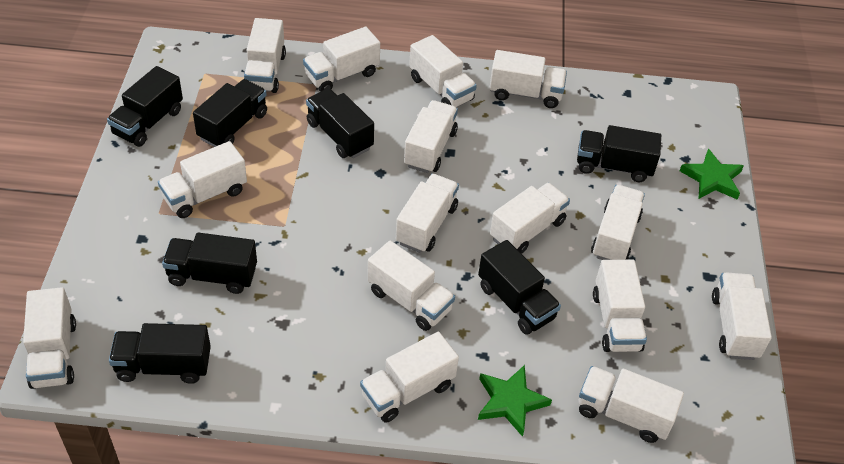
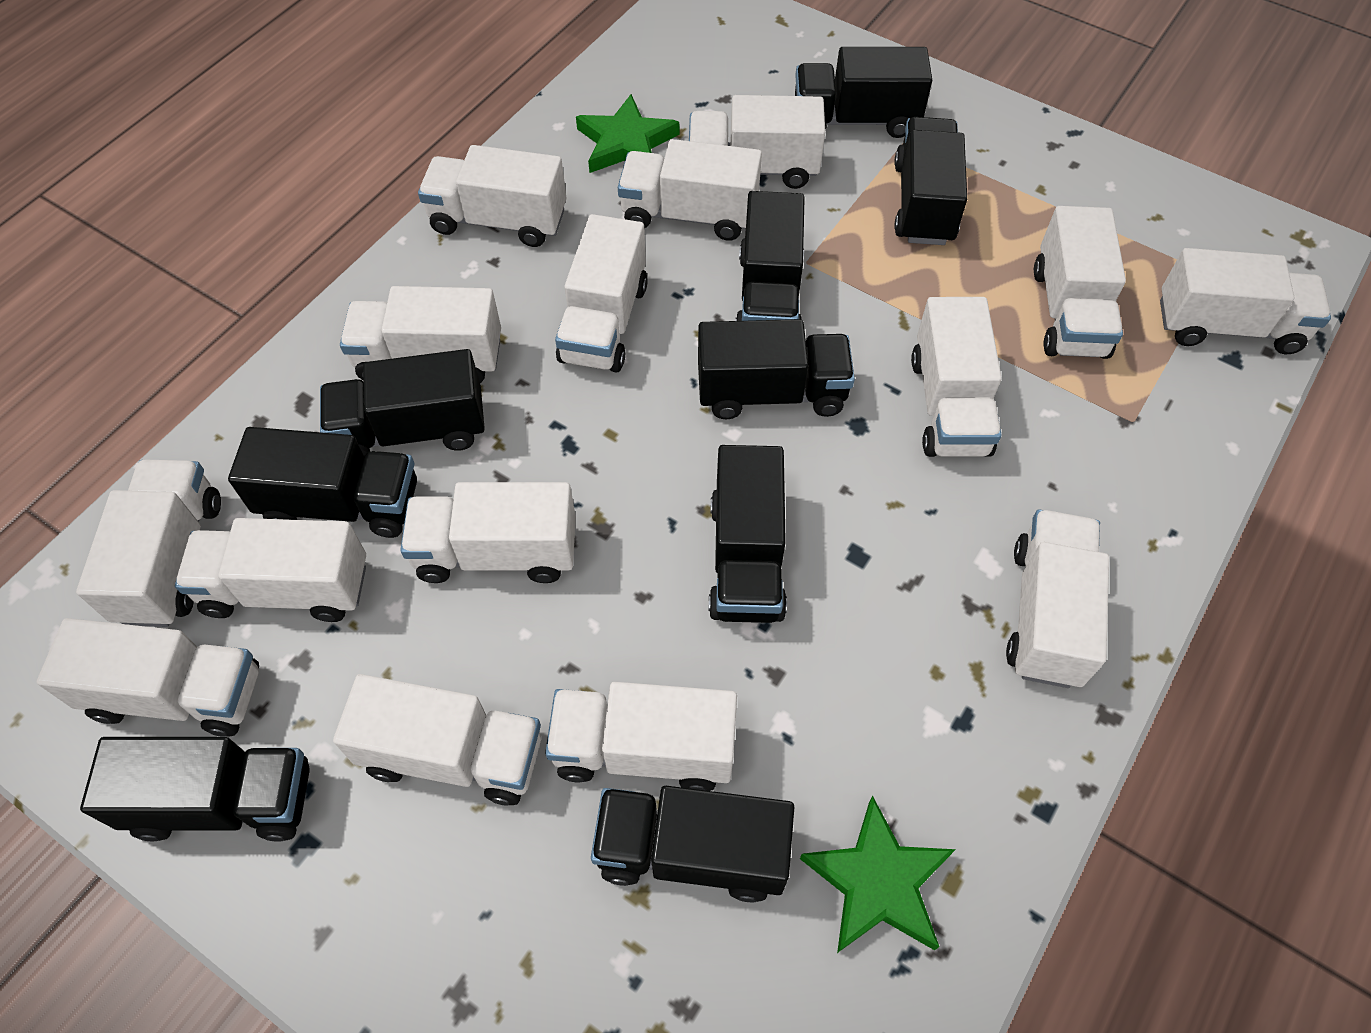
black truck: 7 -> 9

